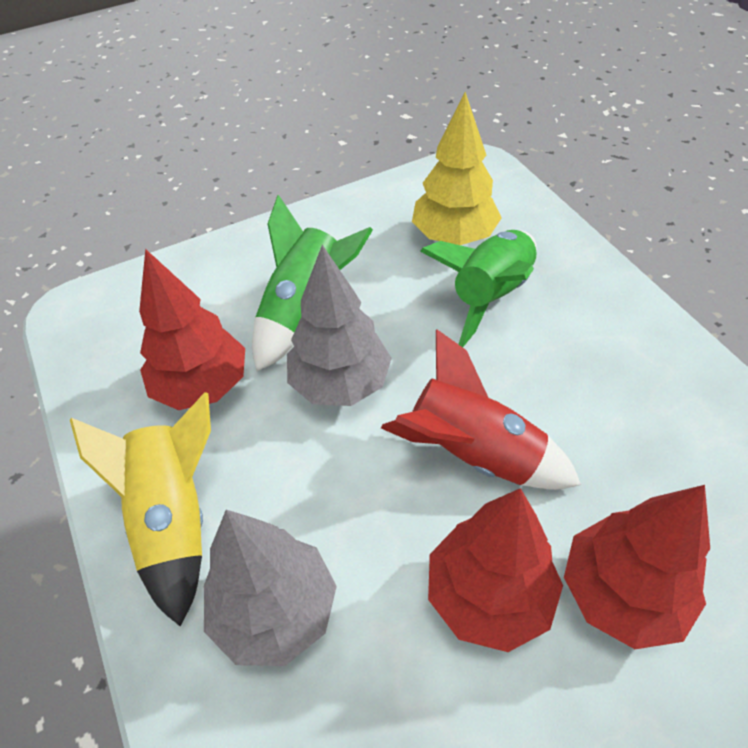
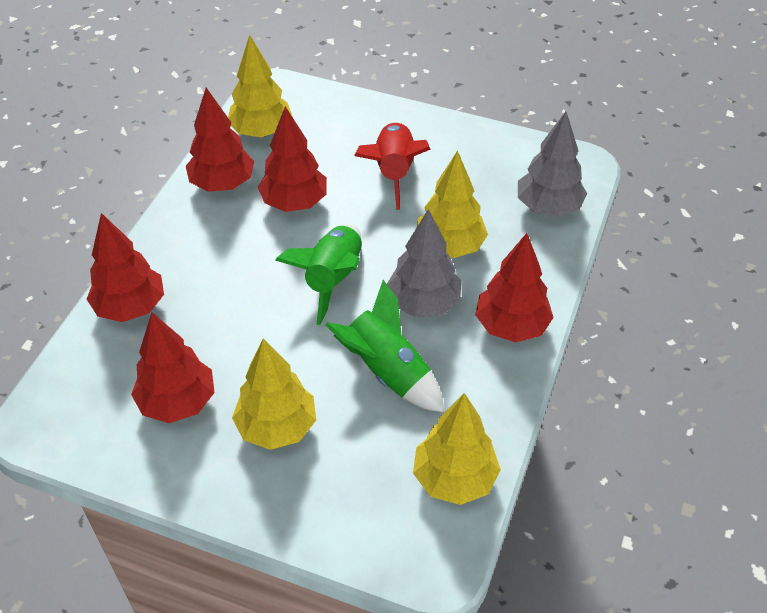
red tree: 3 -> 5
yellow rocket: 1 -> 0
yellow tree: 1 -> 4

